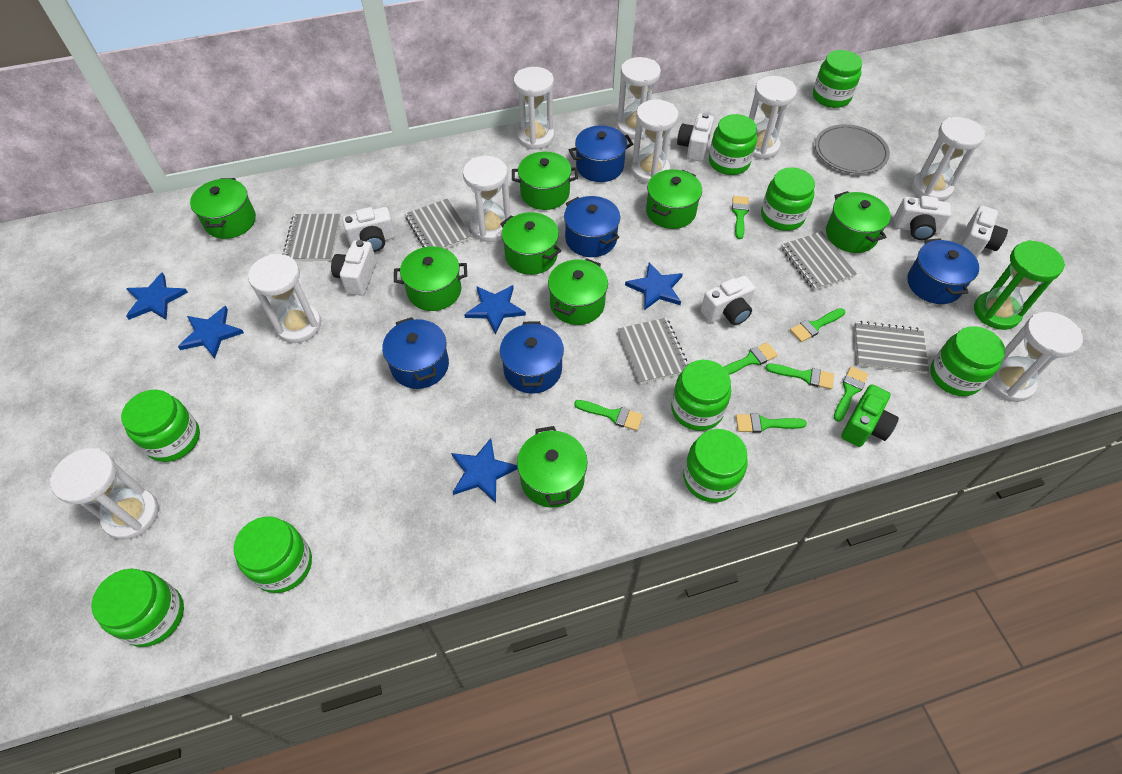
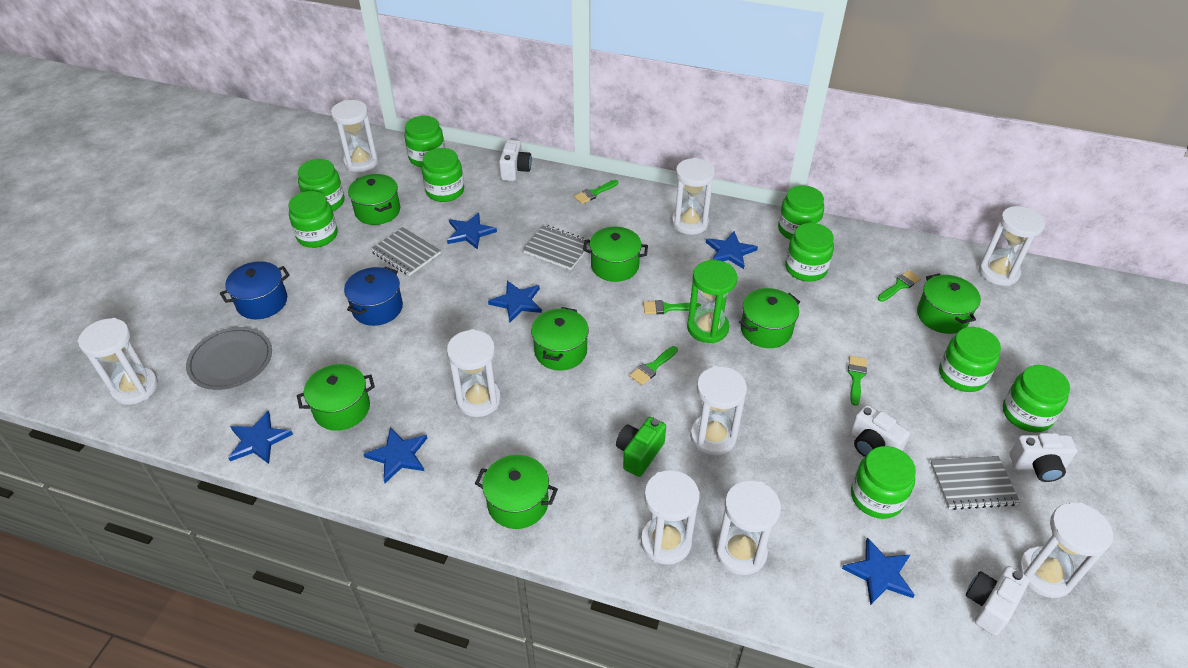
blue pot: 5 -> 2
blue star: 5 -> 6
green brush: 7 -> 5
green pot: 8 -> 7
grey notebook: 5 -> 3
white camera: 6 -> 4

